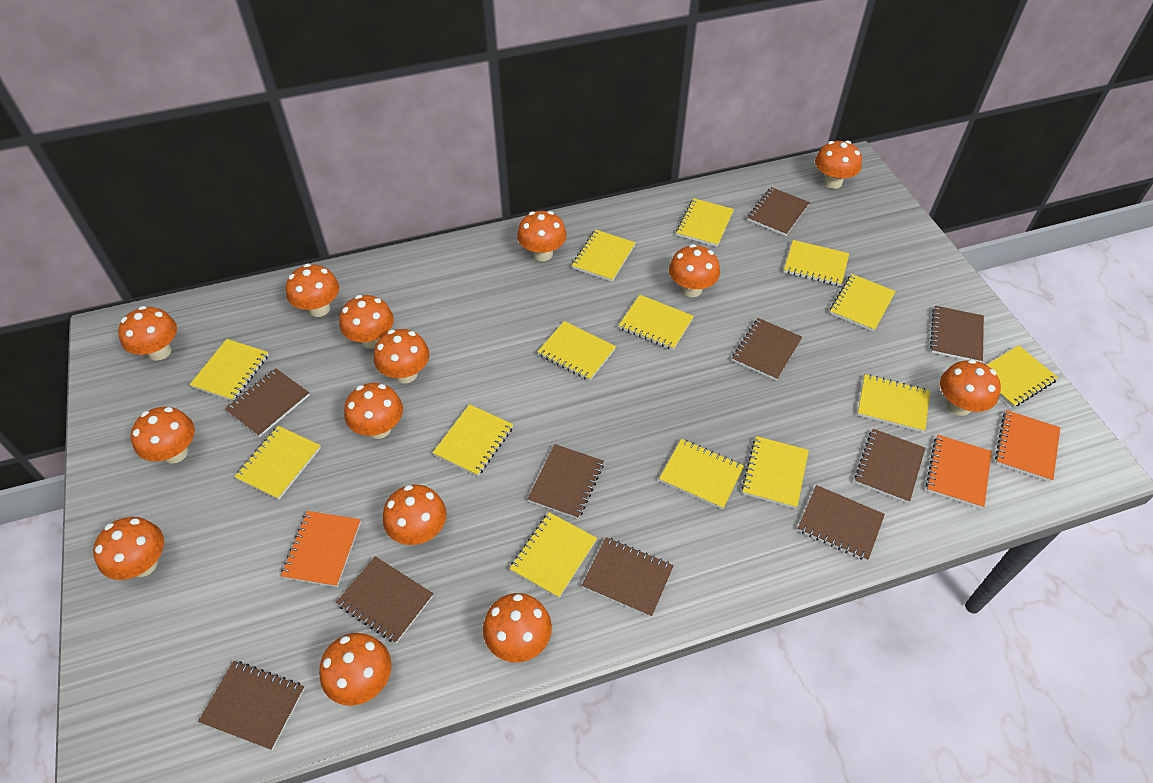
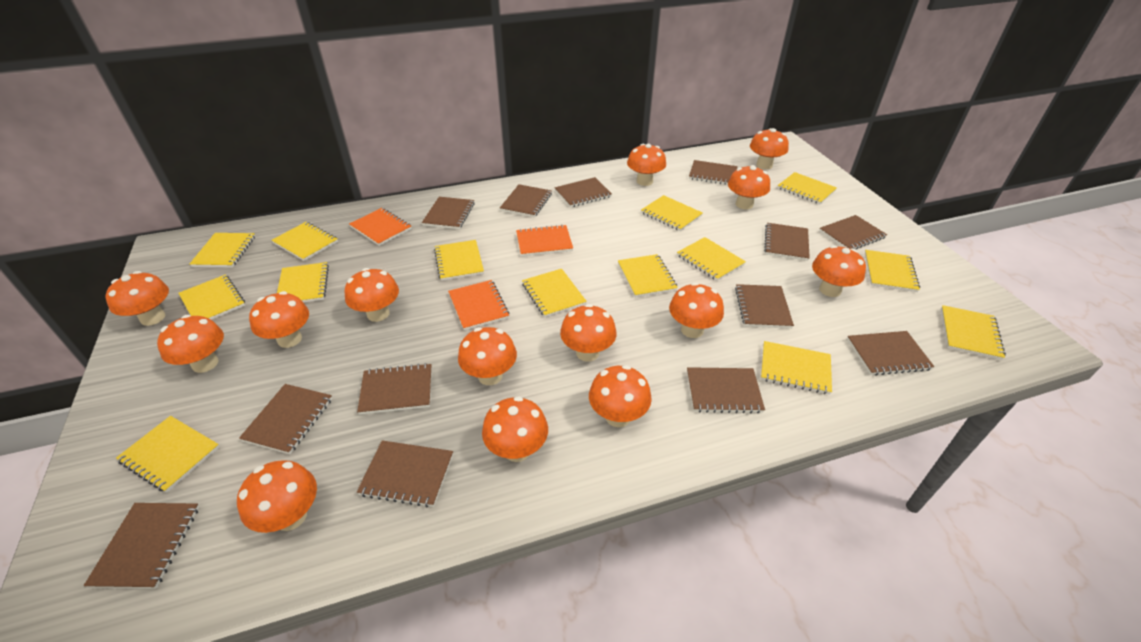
brown notebook: 10 -> 13

